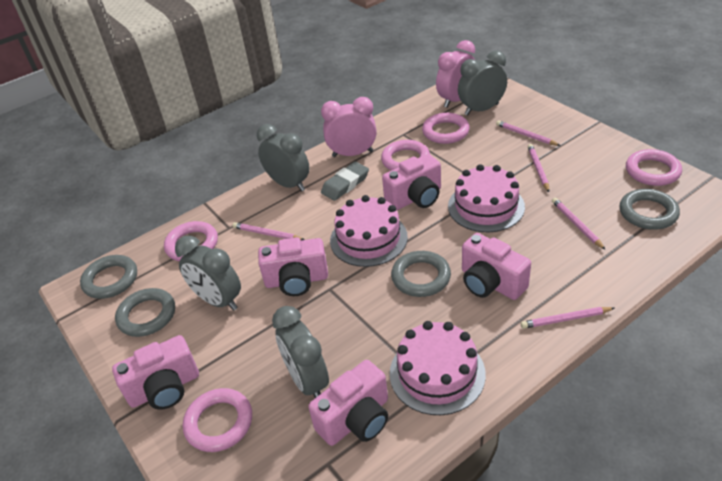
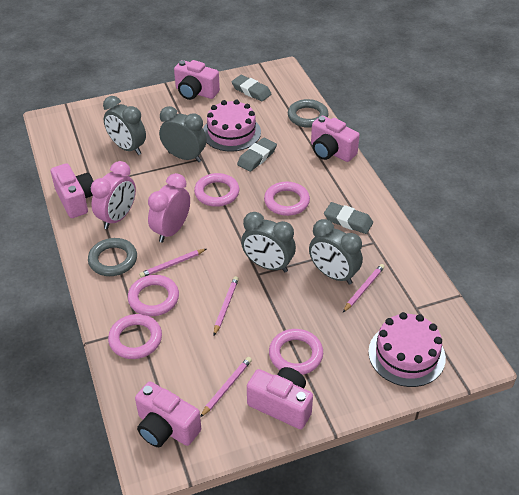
grey eraser: 1 -> 3
grey ring: 4 -> 2
pink cake: 3 -> 2
pink pencil: 5 -> 4

